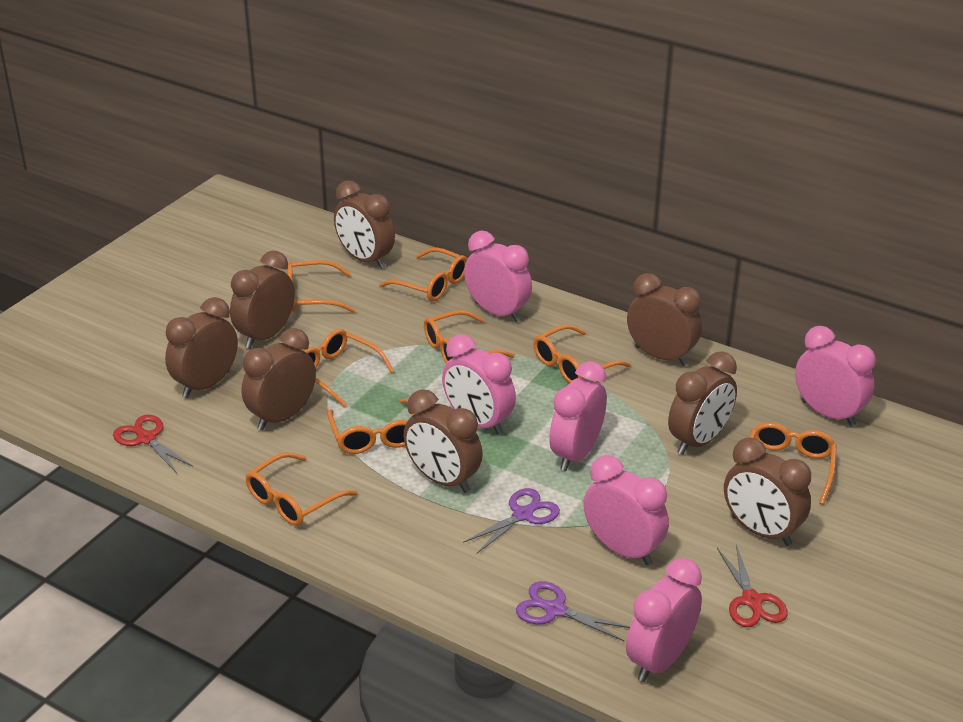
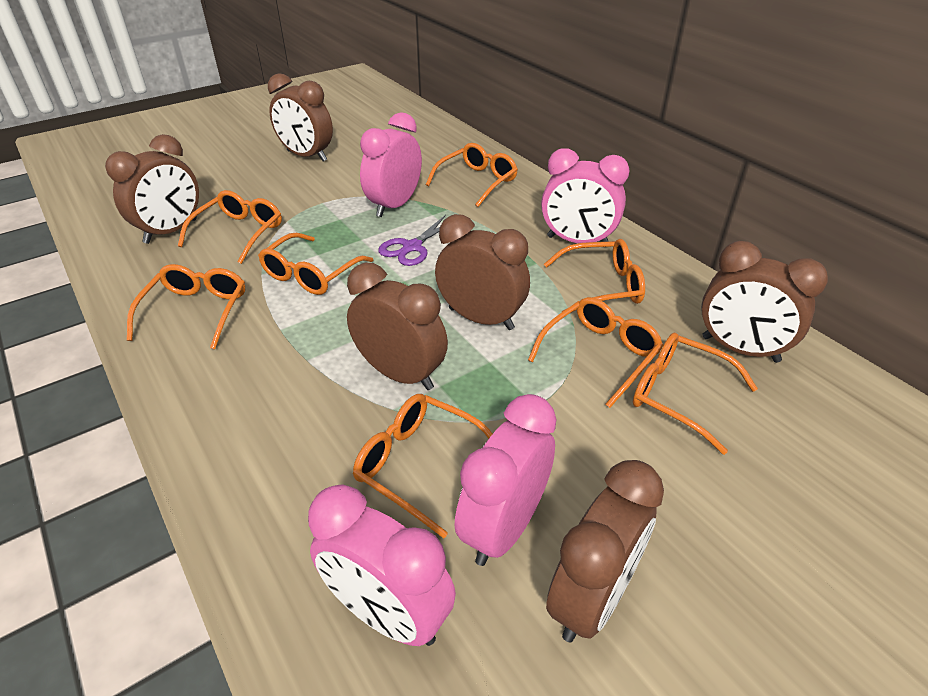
brown clock: 8 -> 6
pink clock: 6 -> 4
purple scissors: 2 -> 1
red scissors: 2 -> 0

